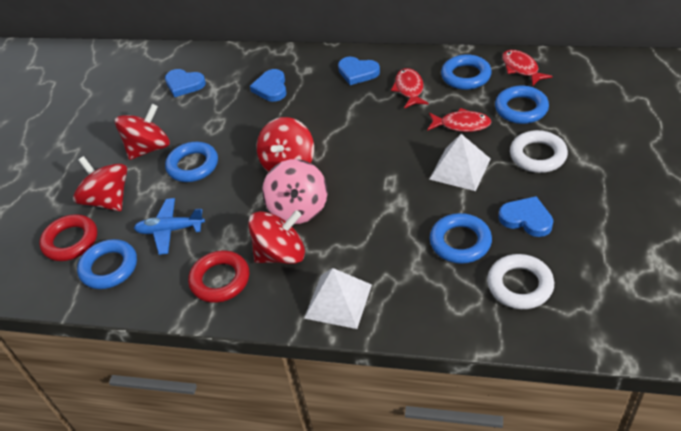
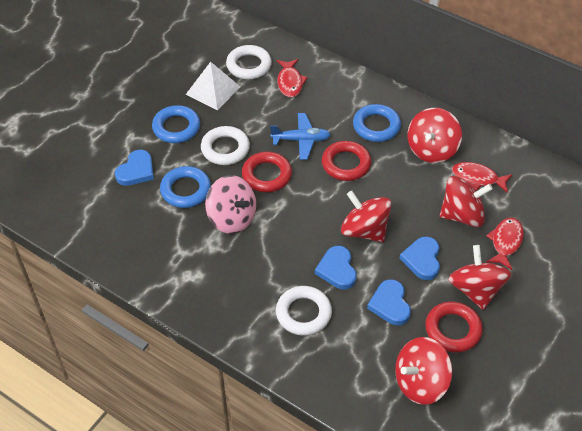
blue ring: 5 -> 3
red ring: 2 -> 3
red spinning top: 4 -> 5
white pyramid: 2 -> 1
white ring: 2 -> 3

